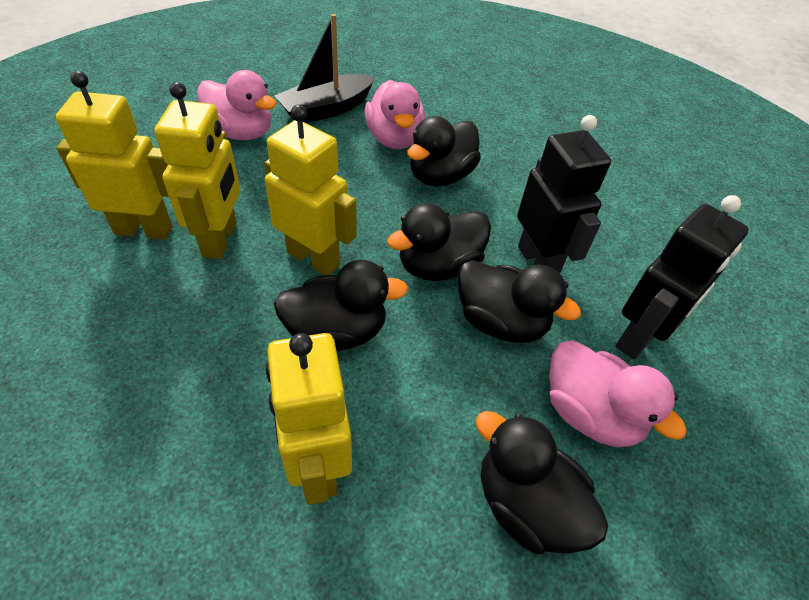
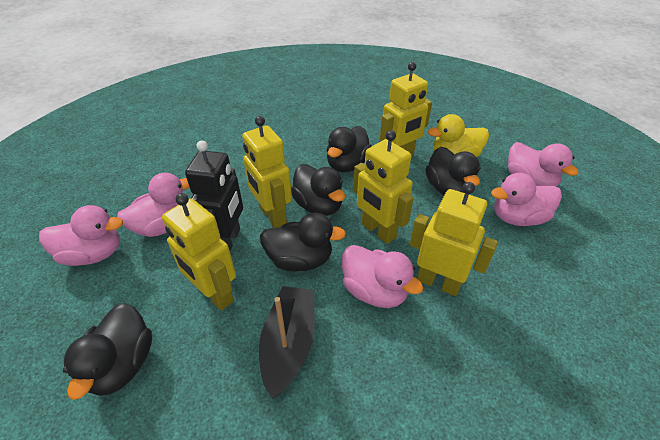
black robot: 2 -> 1
pink duck: 3 -> 5
yellow duck: 0 -> 1
yellow robot: 4 -> 5

